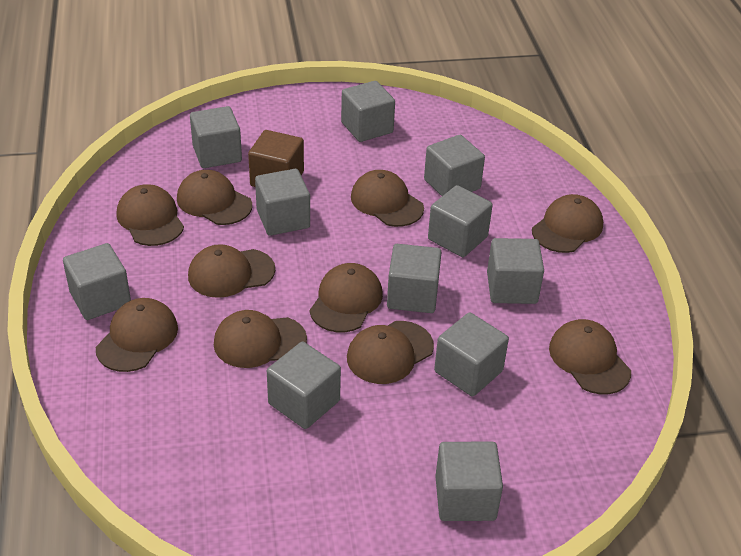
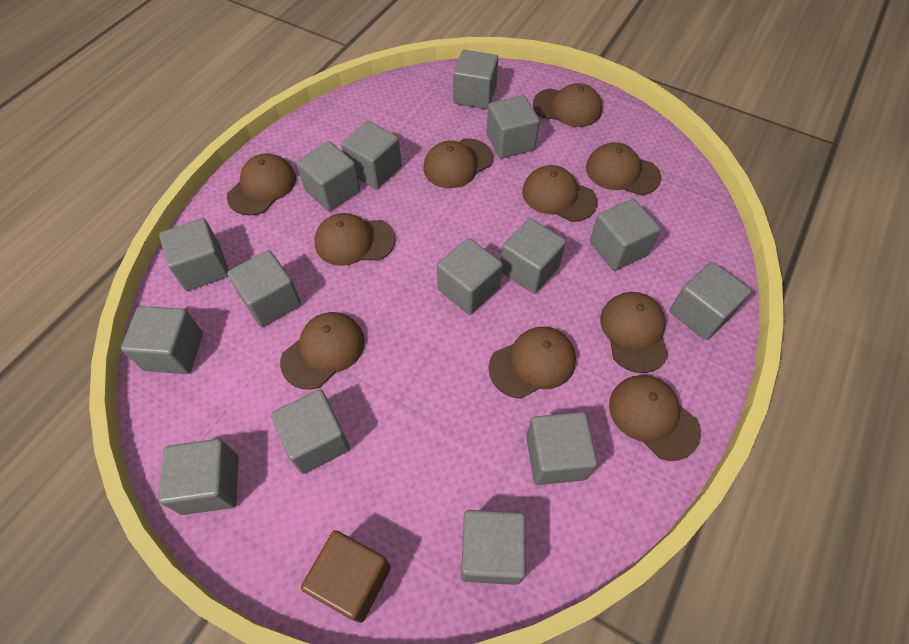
grey cube: 11 -> 15

